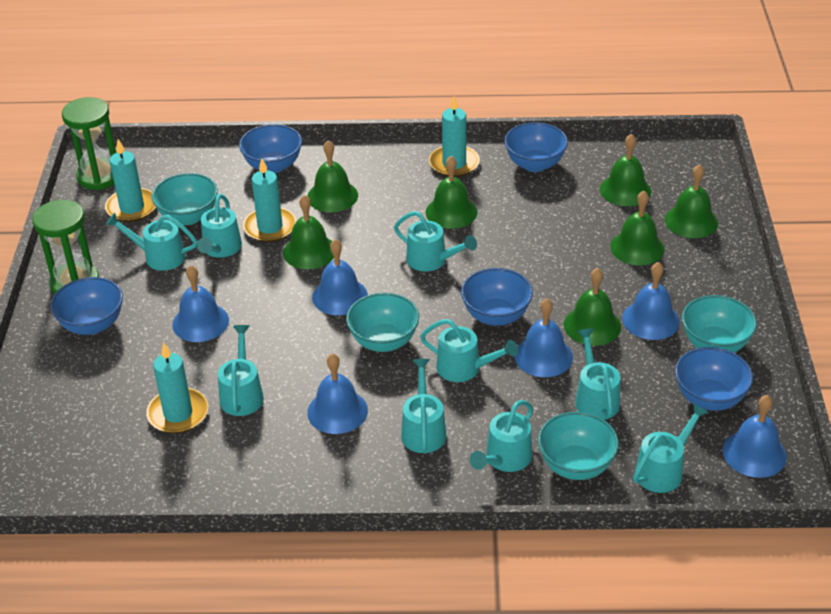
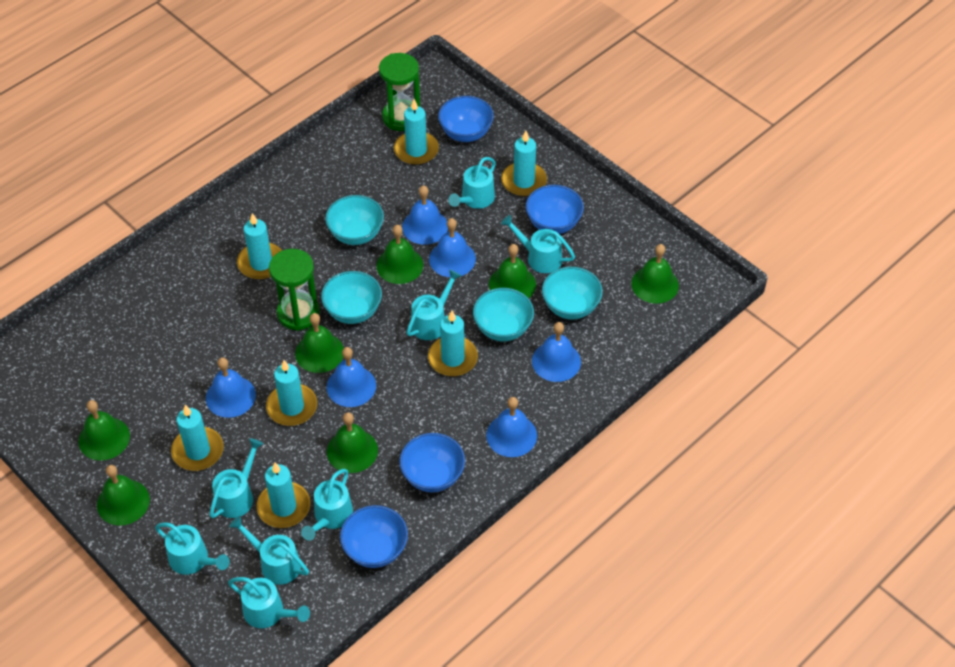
blue bowl: 5 -> 4
turquoise candle: 4 -> 7
turquoise watering can: 9 -> 8

